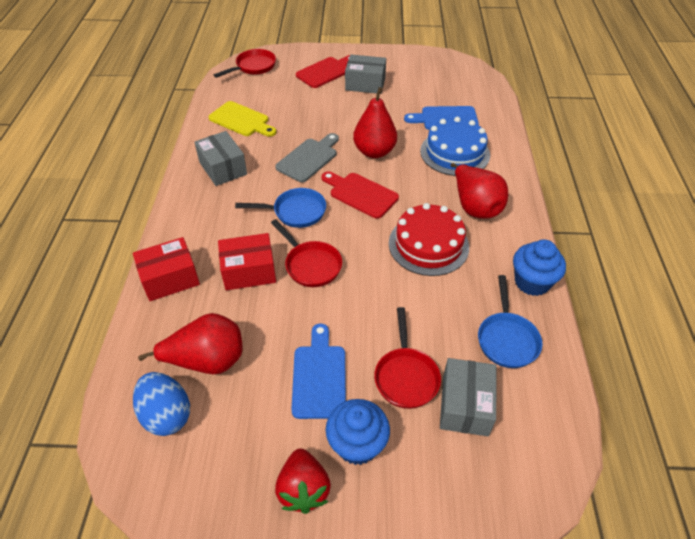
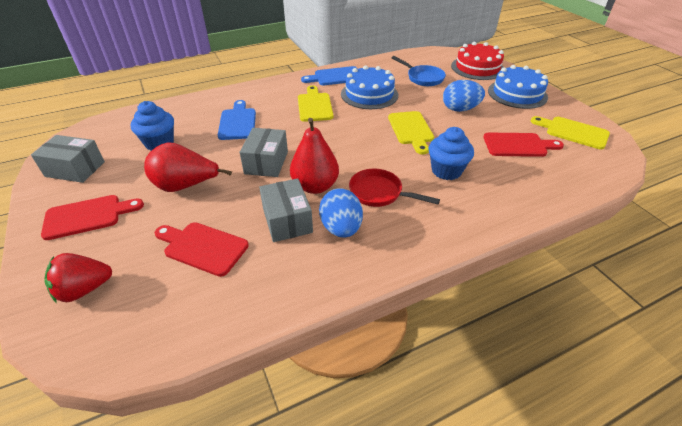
blue cake: 1 -> 2
blue egg: 1 -> 2
blue pan: 2 -> 1
grey cutting board: 1 -> 0
red box: 2 -> 0
red cutting board: 2 -> 3
red pan: 3 -> 1
red pear: 3 -> 2
yellow cutting board: 1 -> 3

